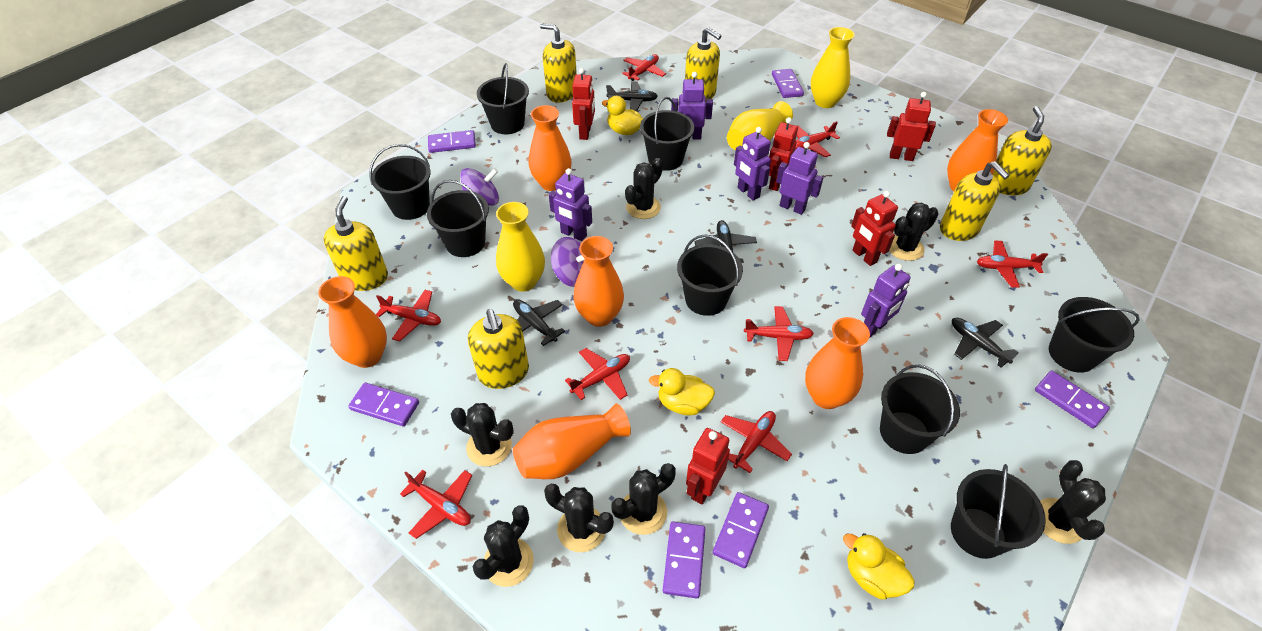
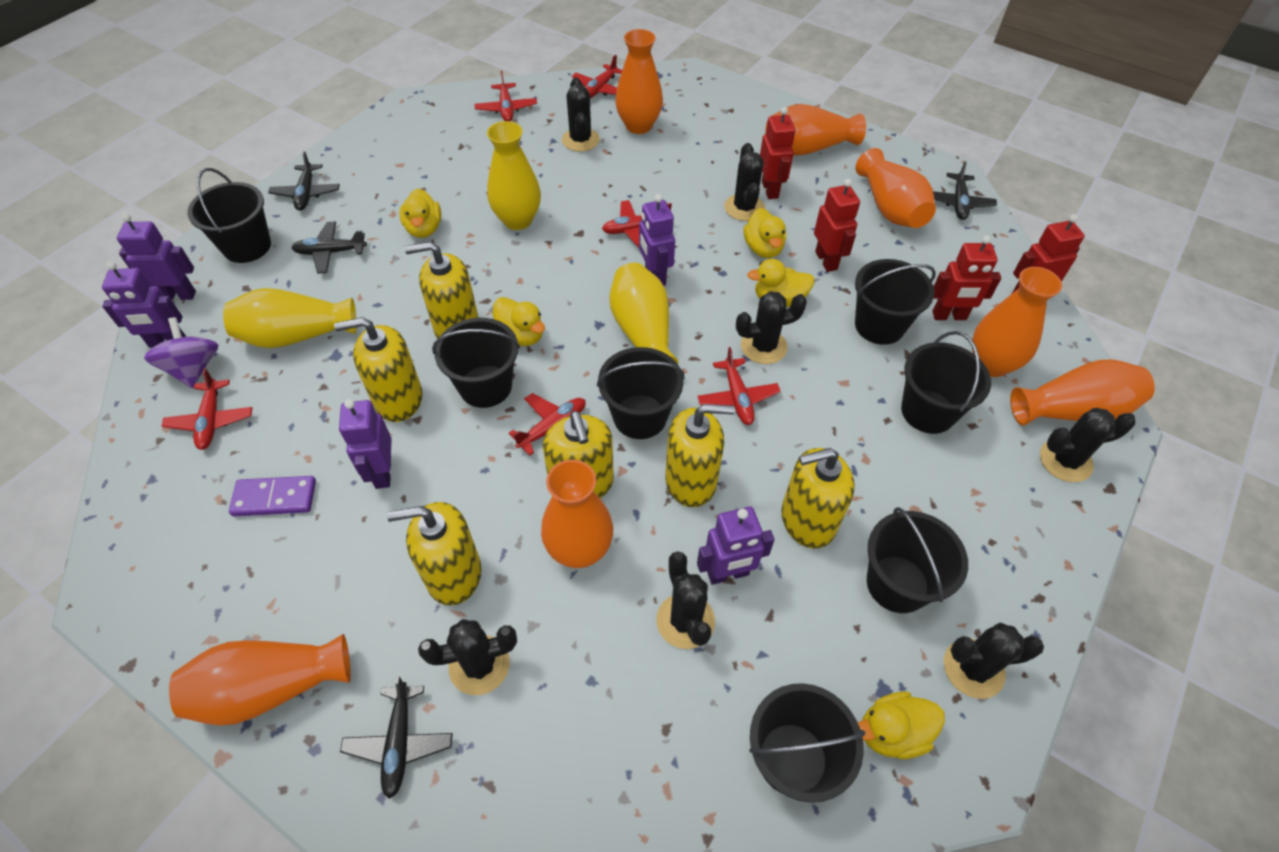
black bucket: 8 -> 7
orange vase: 6 -> 7
purple domino: 6 -> 1
purple spinning top: 2 -> 1
red plane: 8 -> 6
red robot: 5 -> 4
yellow duck: 3 -> 5

